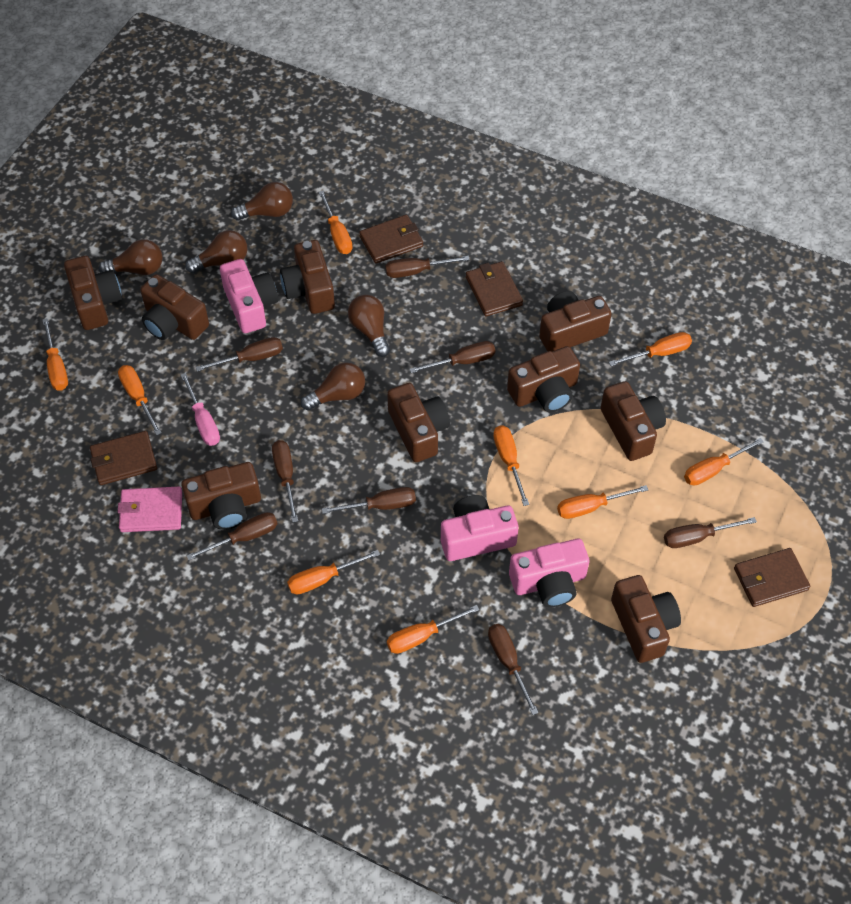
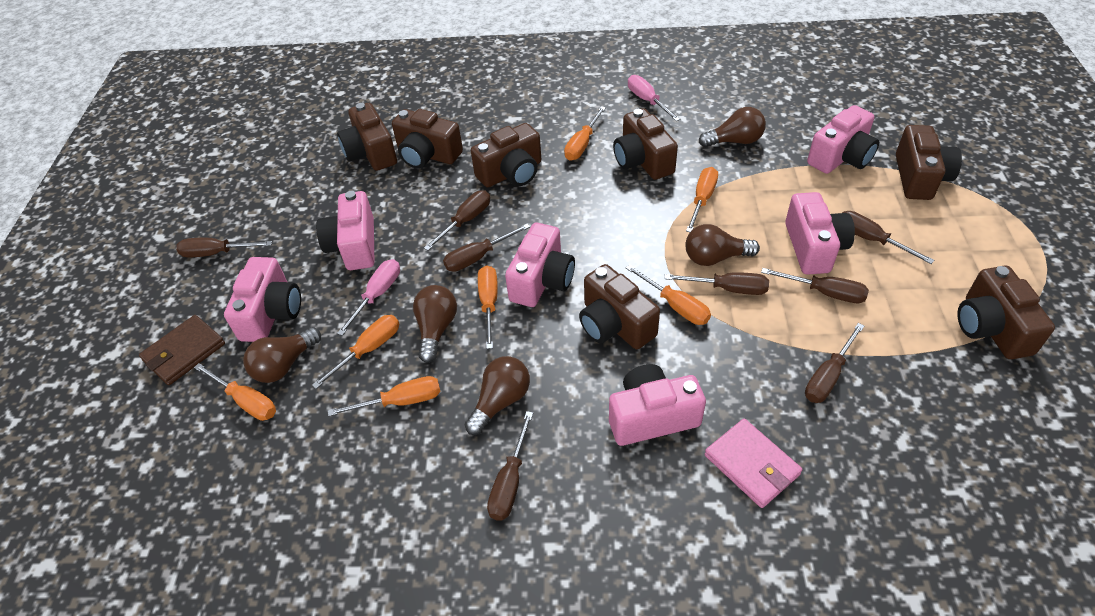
brown camera: 9 -> 7
brown wallet: 4 -> 1
orange screwdriver: 9 -> 7
pink camera: 3 -> 6
pink screwdriver: 1 -> 2

